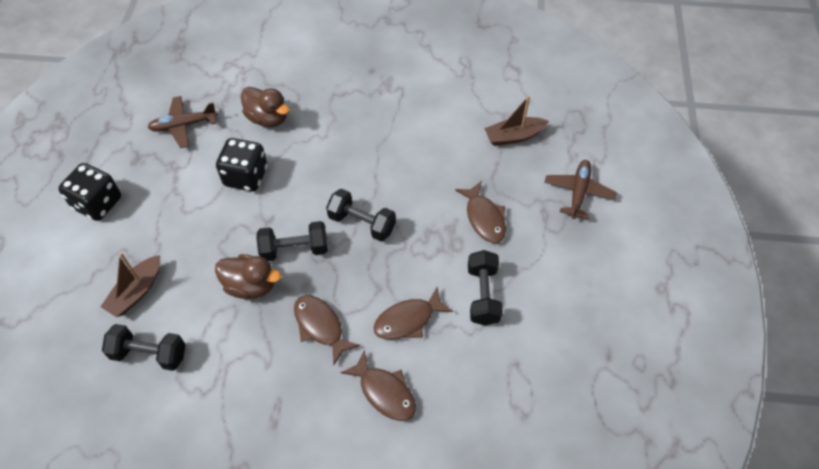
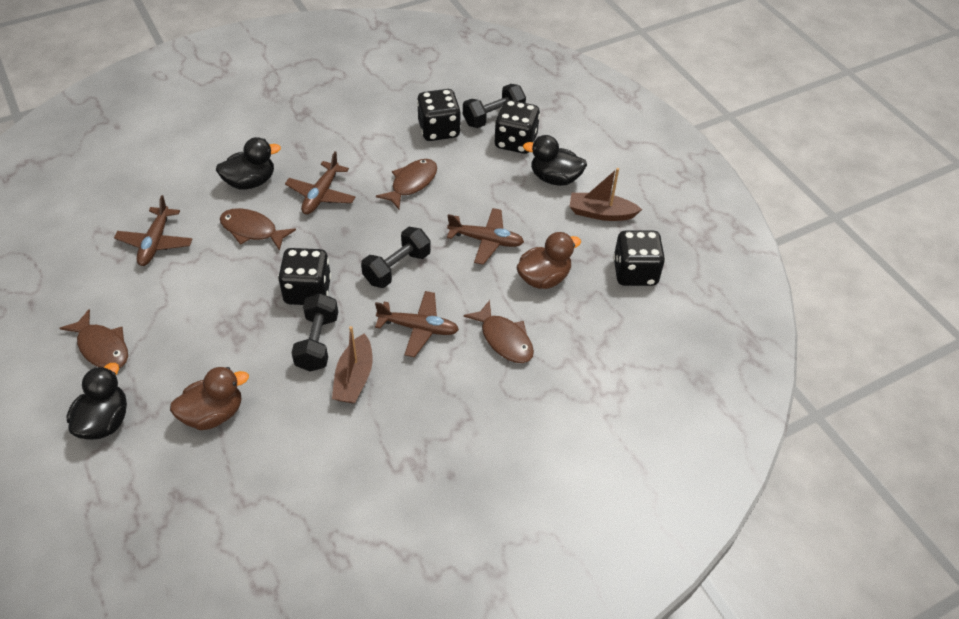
black dice: 2 -> 4
black duck: 0 -> 3
black dumbbell: 4 -> 3
brown plane: 2 -> 4

